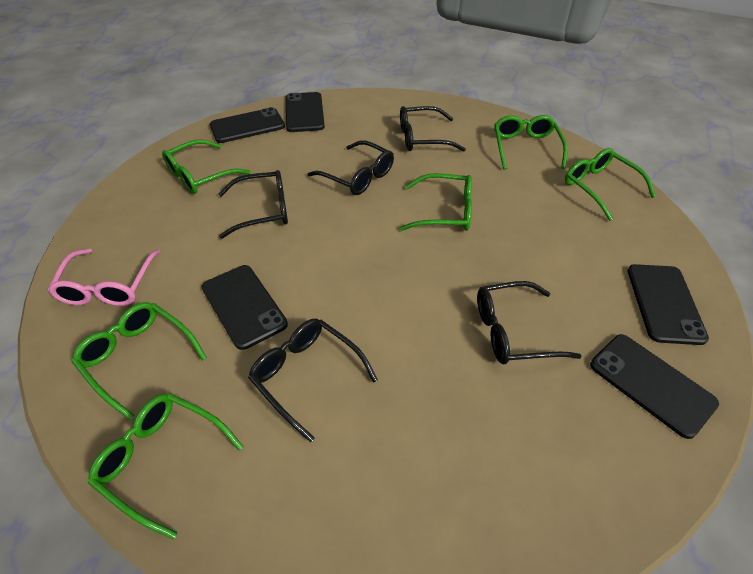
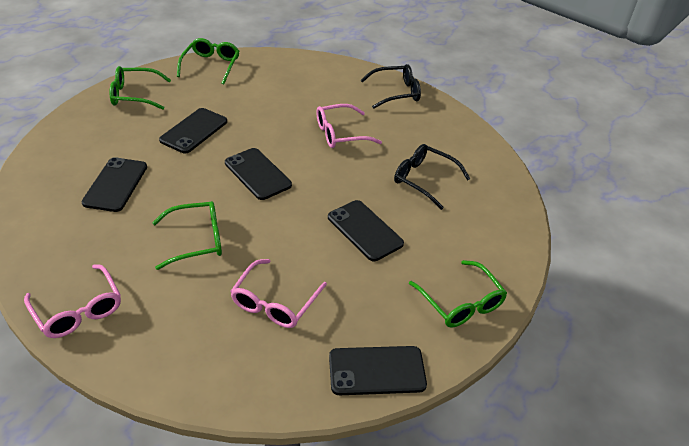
black glasses: 5 -> 2
green glasses: 6 -> 4
pink glasses: 1 -> 3

